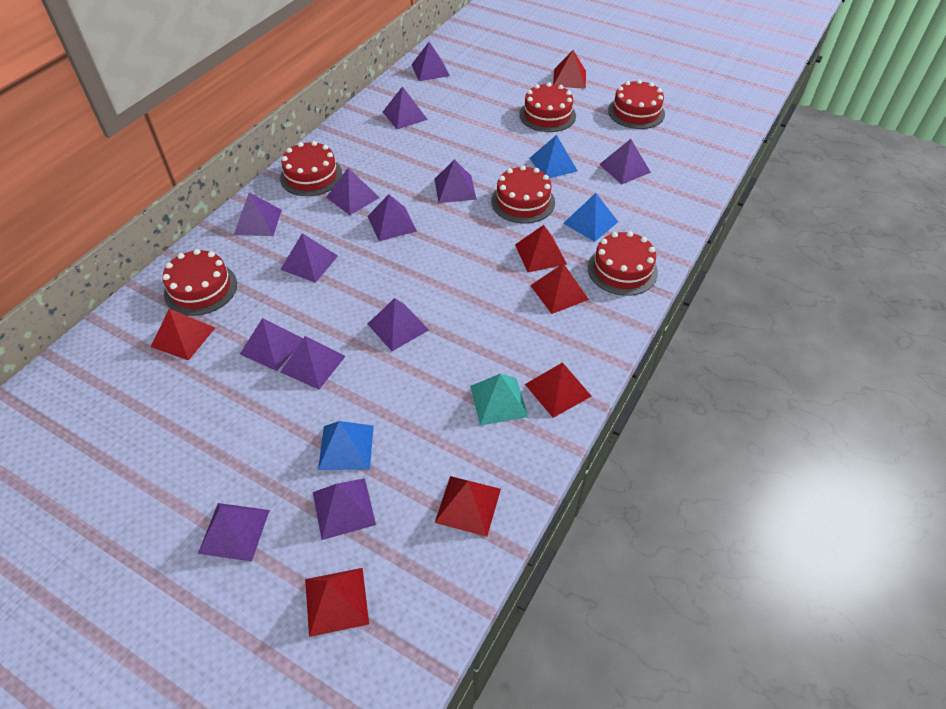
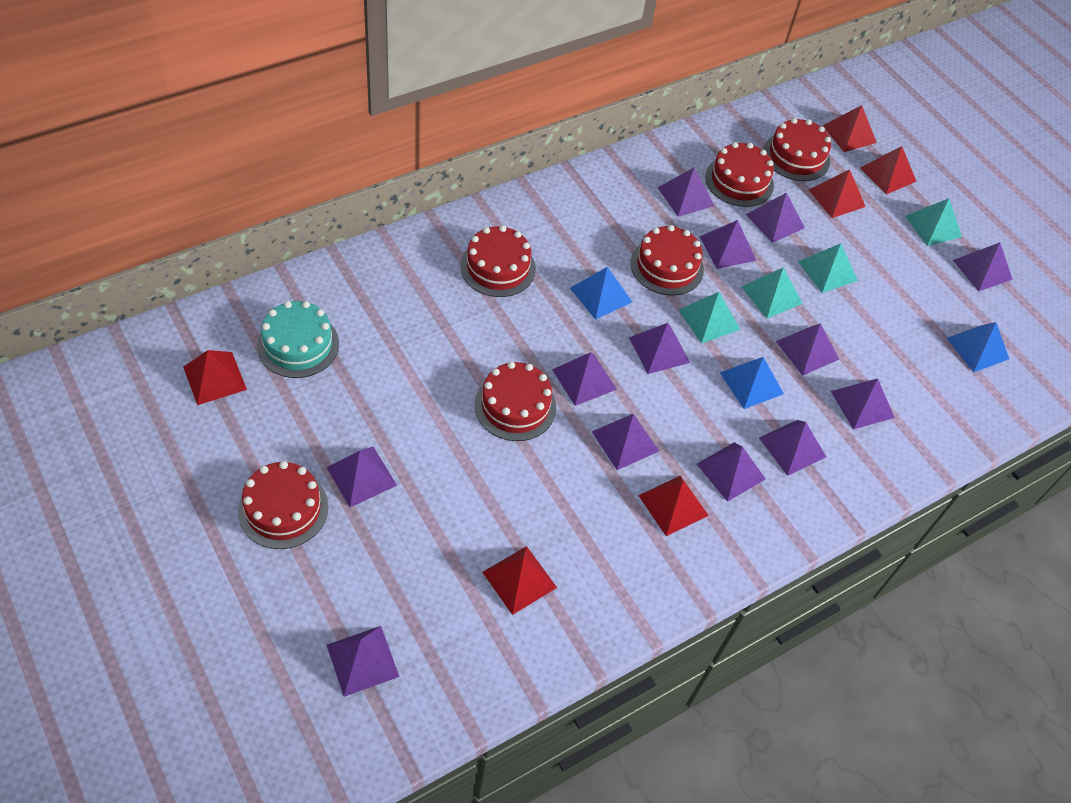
red pyramid: 7 -> 6
turquoise cake: 0 -> 1
turquoise pyramid: 1 -> 4

